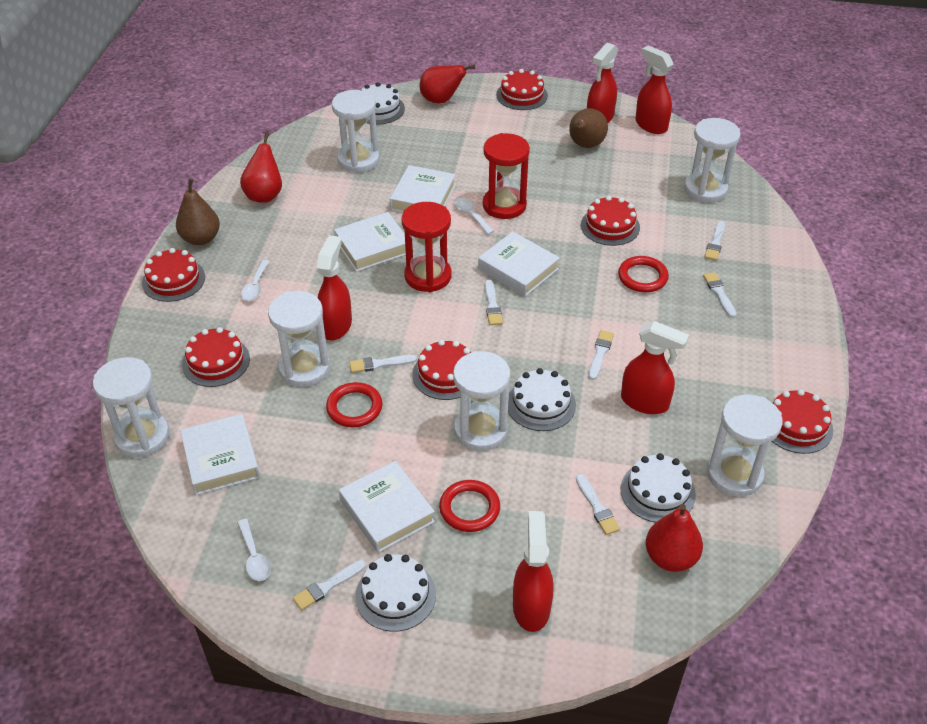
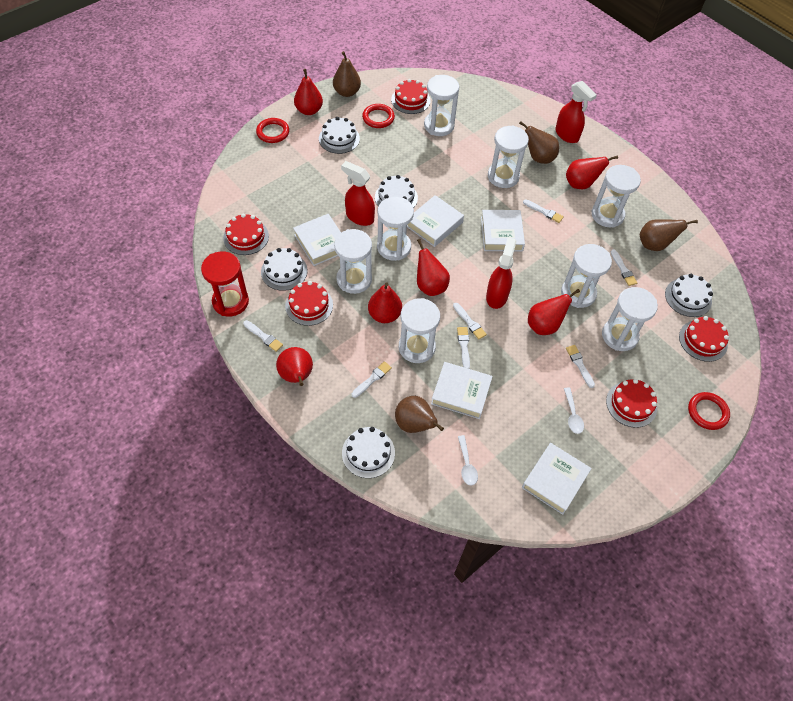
brown pear: 2 -> 4
red cake: 6 -> 5
red hourglass: 2 -> 1
red pear: 3 -> 6
red spray bottle: 5 -> 3
white cake: 4 -> 5
white hourglass: 6 -> 8
white spoon: 3 -> 2

